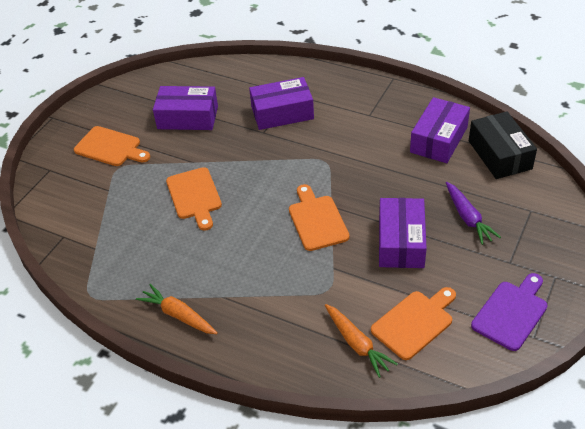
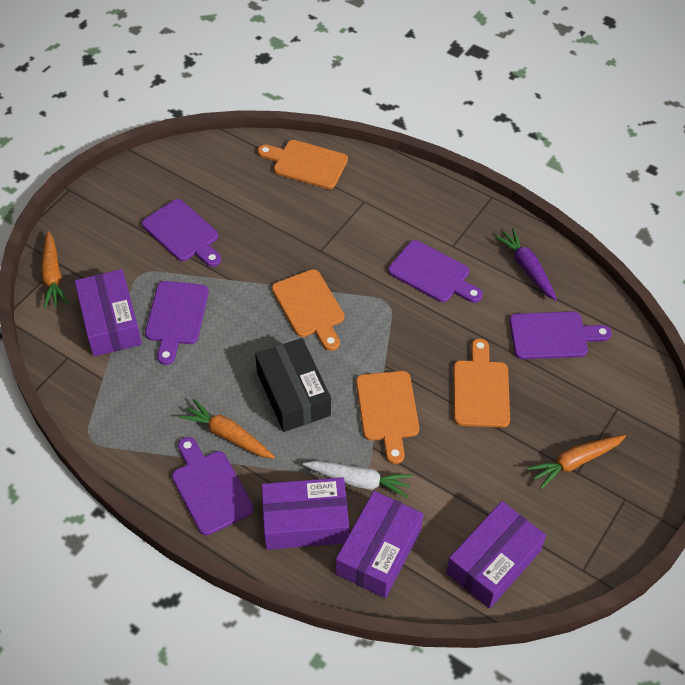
orange carrot: 2 -> 3
purple cutting board: 1 -> 5
white carrot: 0 -> 1

